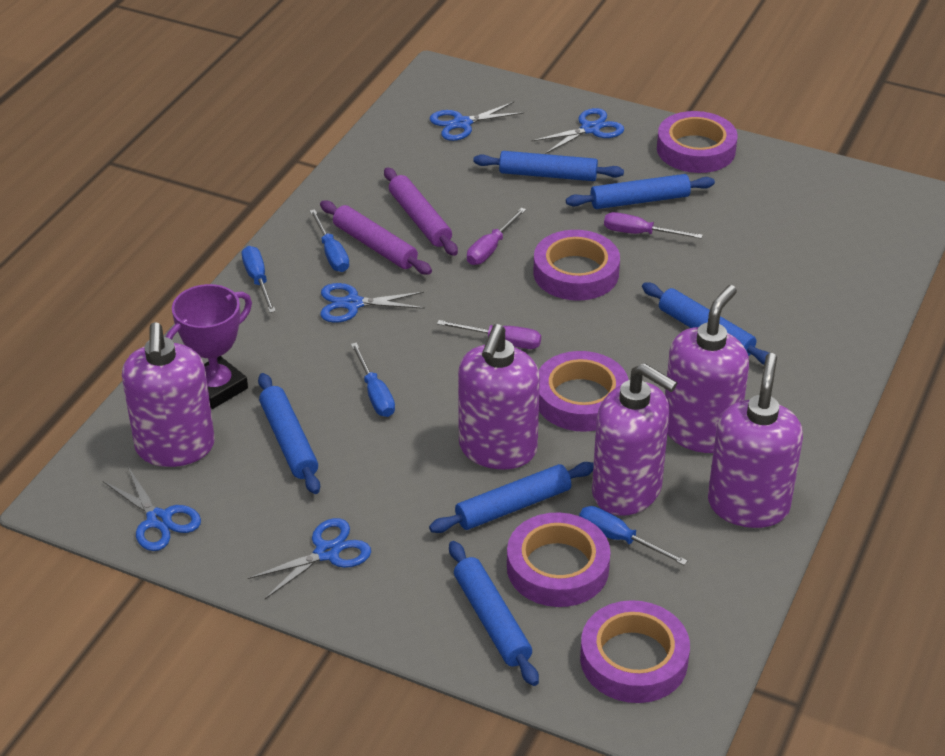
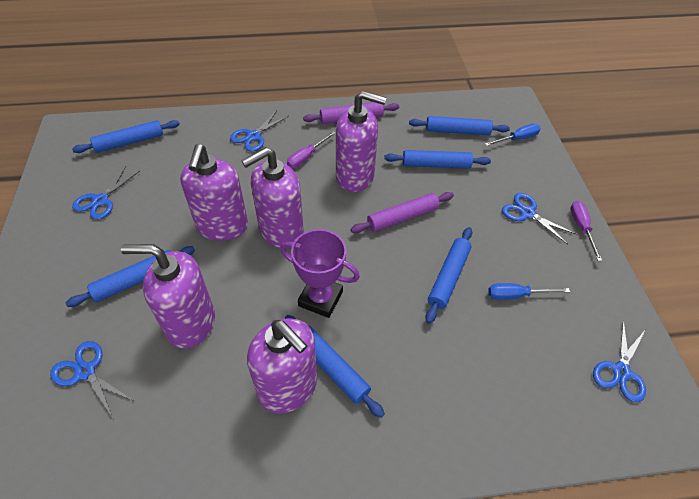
blue screwdriver: 4 -> 2
purple screwdriver: 3 -> 2
purple tape: 5 -> 0

